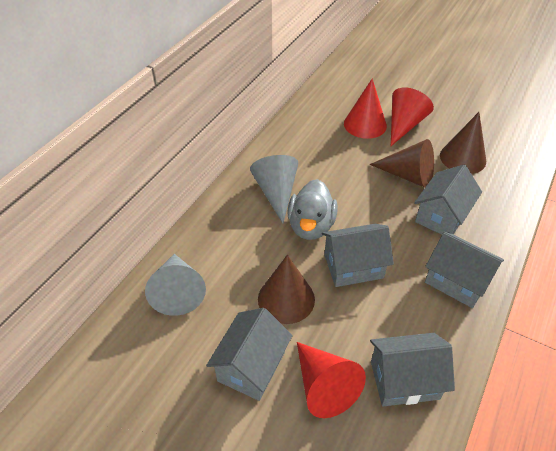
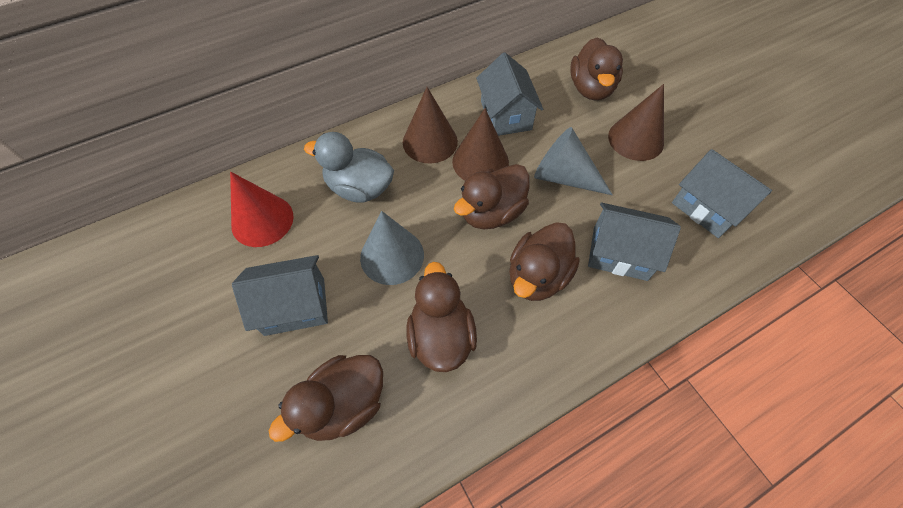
brown duck: 0 -> 5
grey house: 5 -> 4
red cone: 3 -> 1

